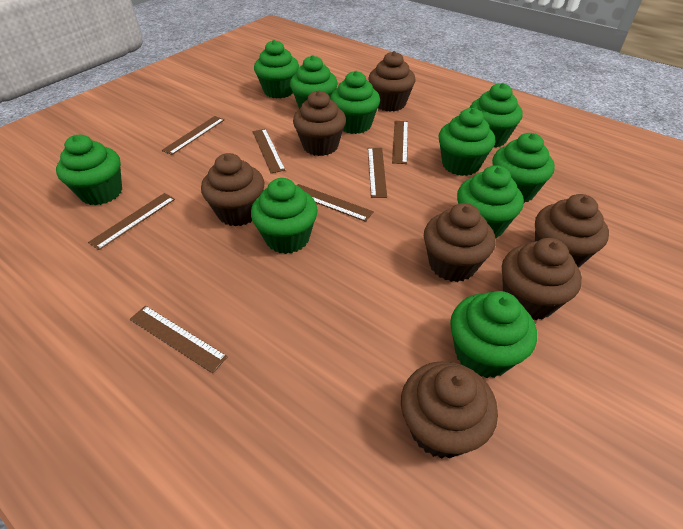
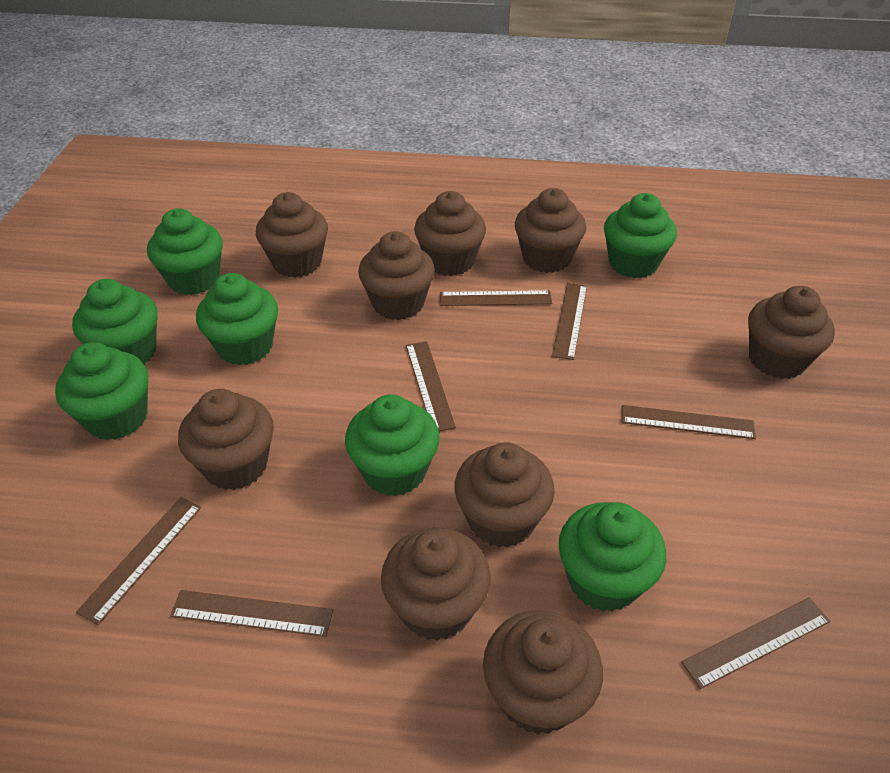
brown cupcake: 7 -> 9
green cupcake: 10 -> 7

